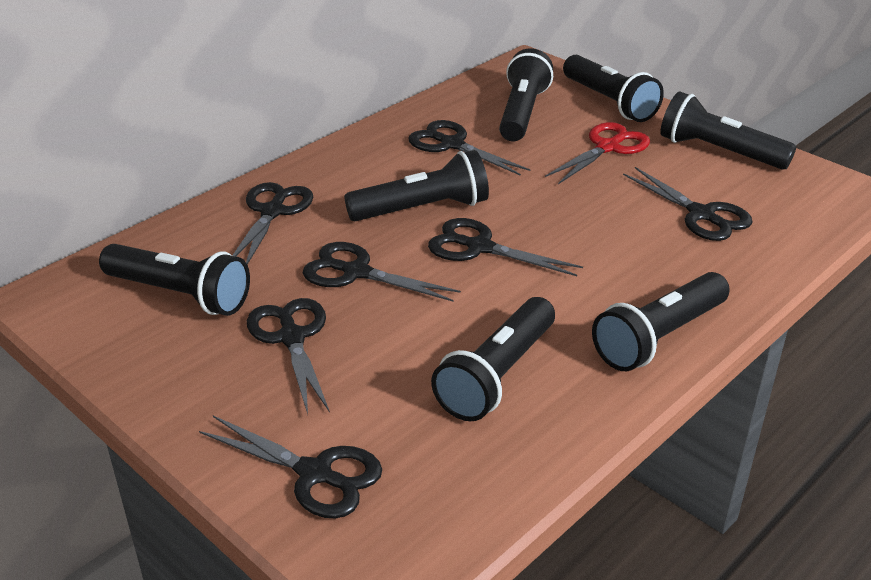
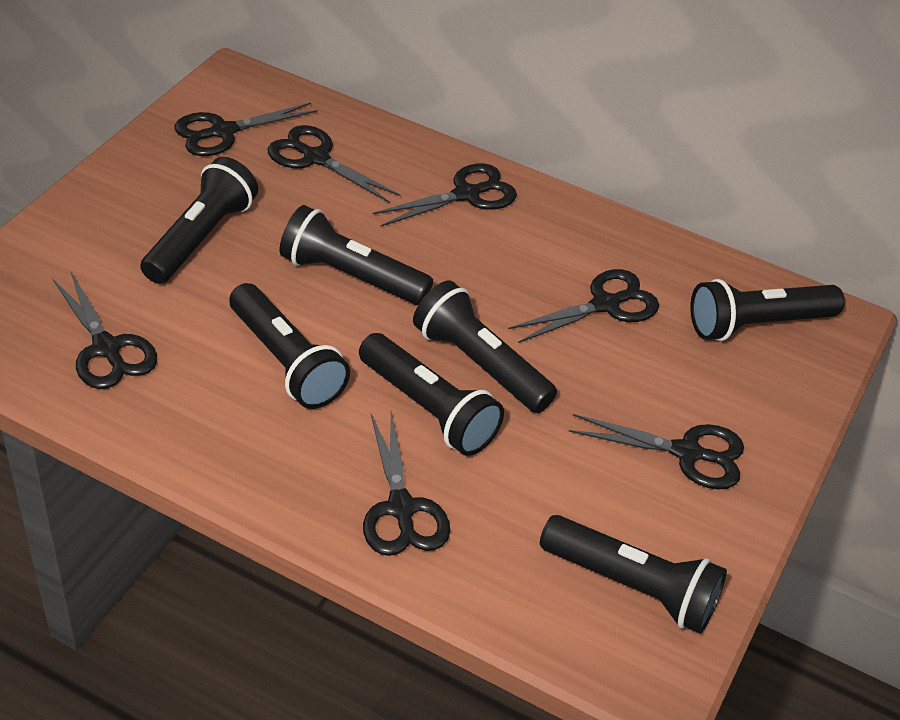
red scissors: 1 -> 0

